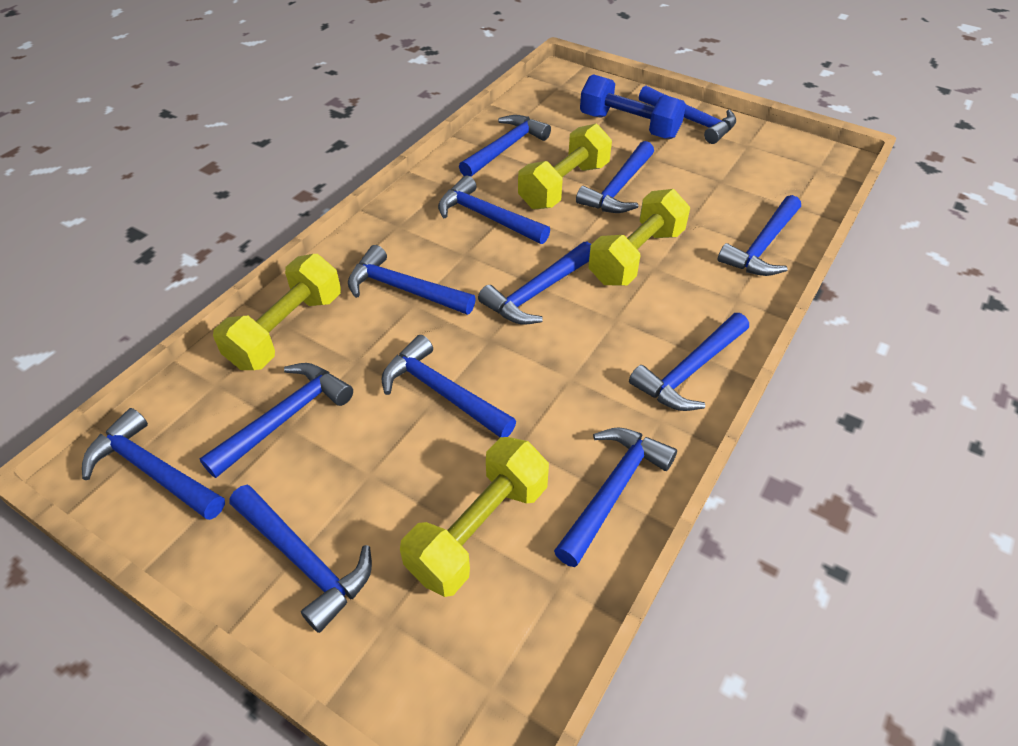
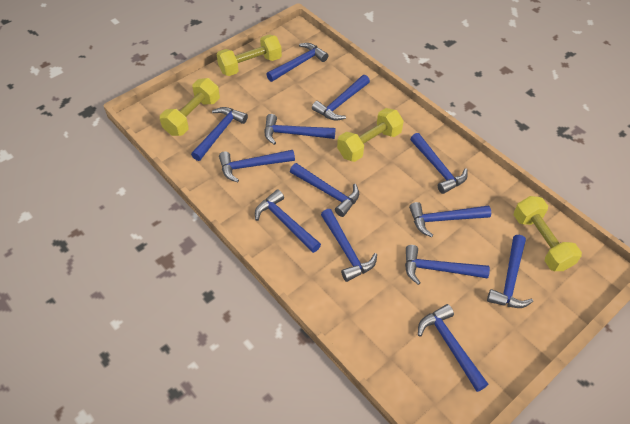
blue dumbbell: 1 -> 0

